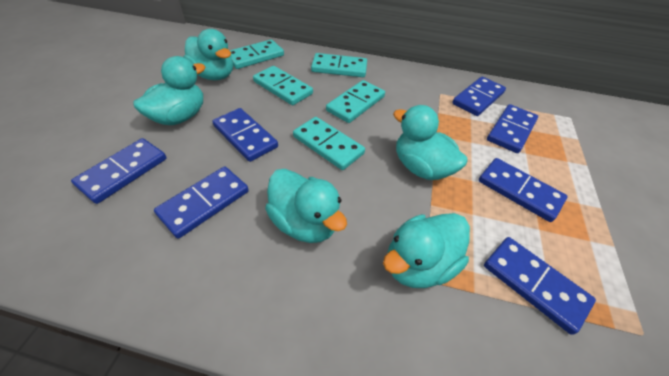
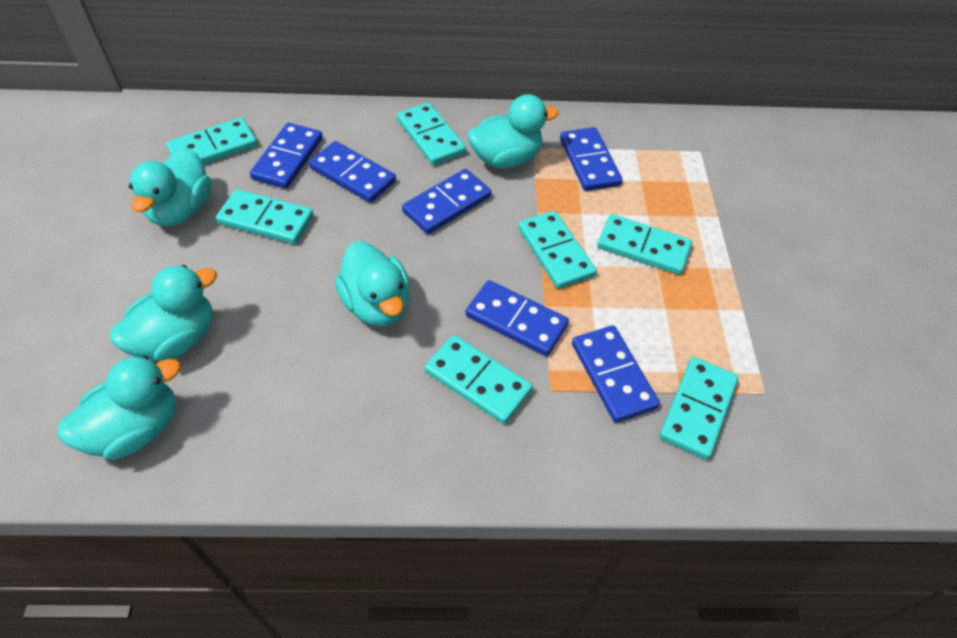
blue domino: 7 -> 6
turquoise domino: 5 -> 7

